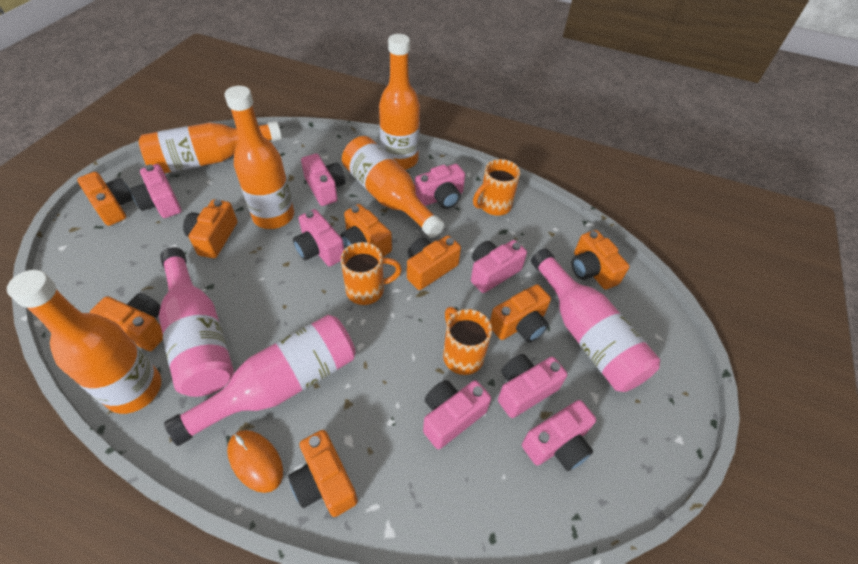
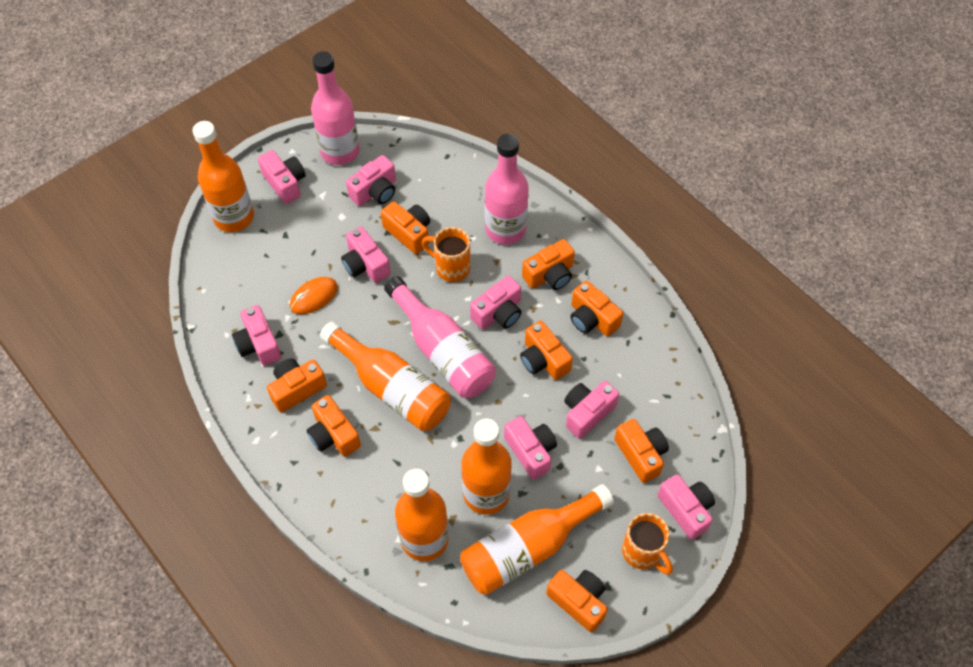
orange mug: 3 -> 2

